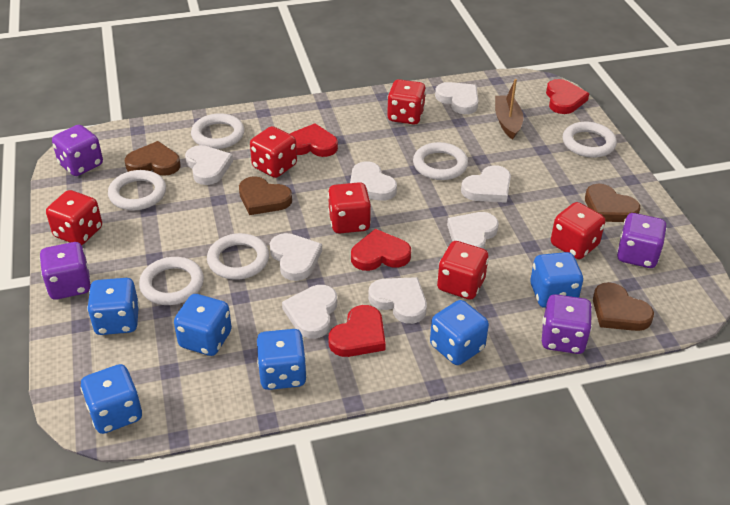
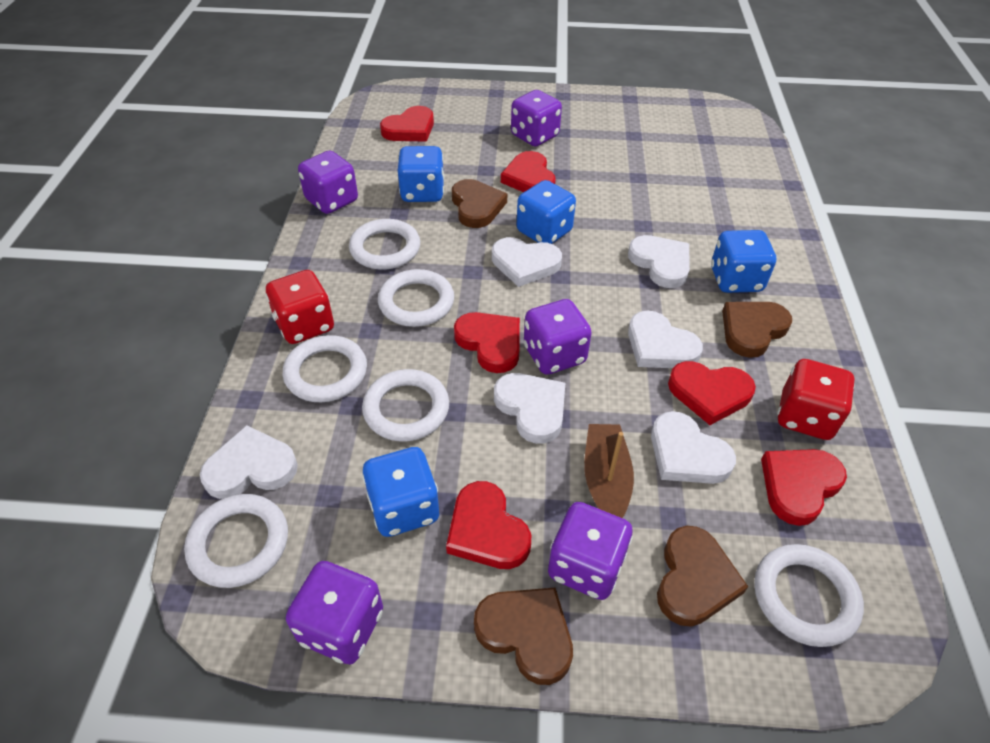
blue dice: 6 -> 4
purple dice: 4 -> 5
red dice: 6 -> 2
red heart: 4 -> 6
white heart: 8 -> 6

